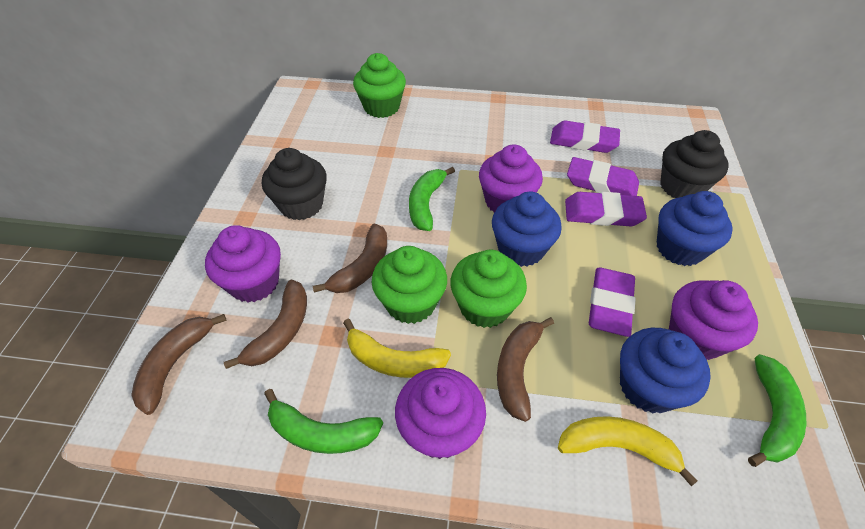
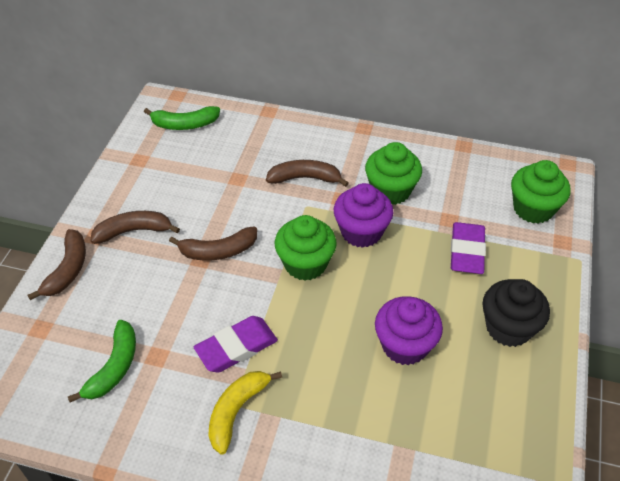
black cupcake: 2 -> 1
blue cupcake: 3 -> 0
green banana: 3 -> 2
purple cupcake: 4 -> 2
purple eraser: 4 -> 2
yellow banana: 2 -> 1

